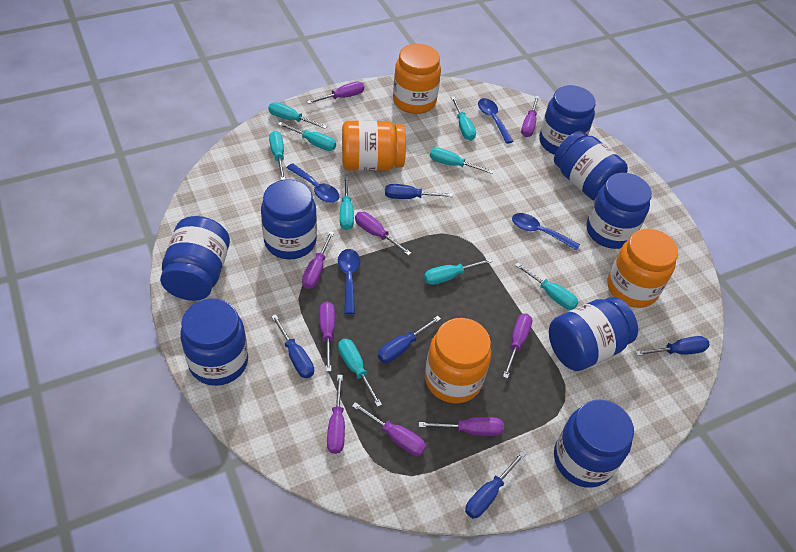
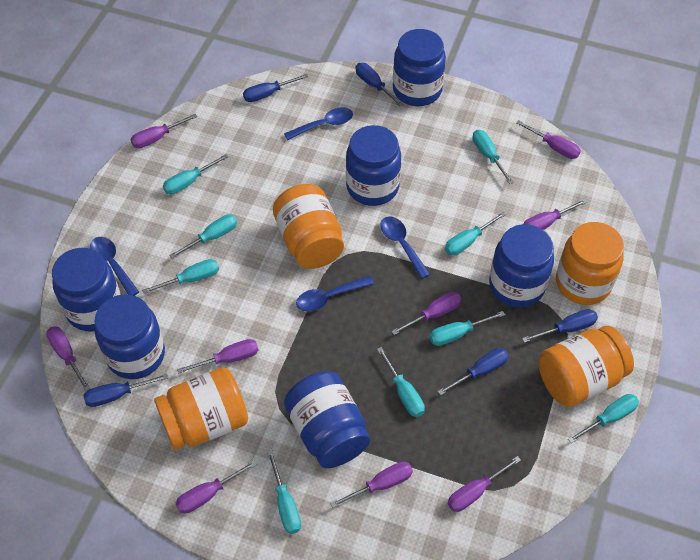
blue jar: 8 -> 6

